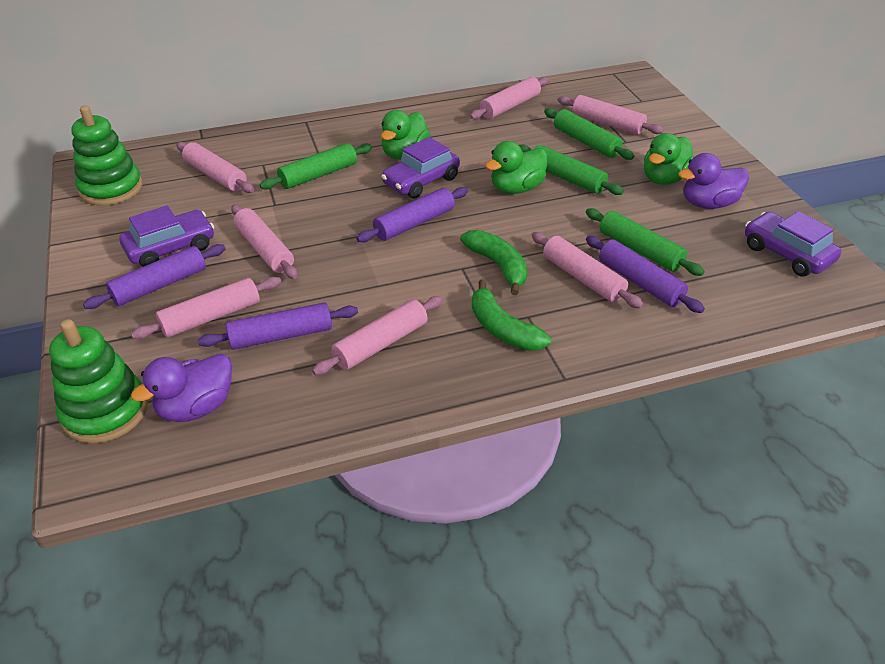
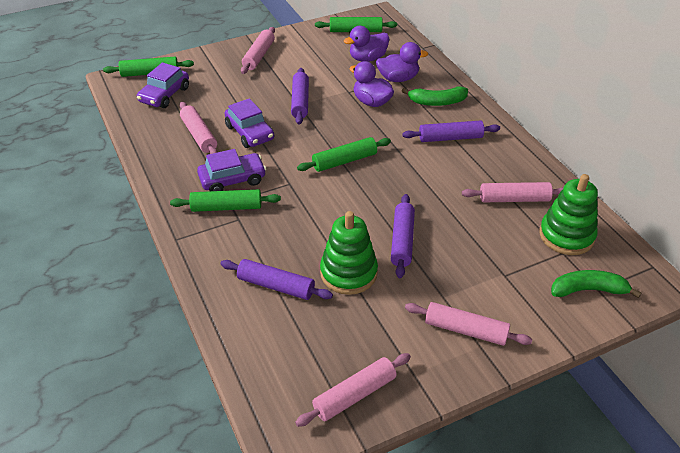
green duck: 3 -> 0
pink rolling pin: 7 -> 5
purple duck: 2 -> 3

